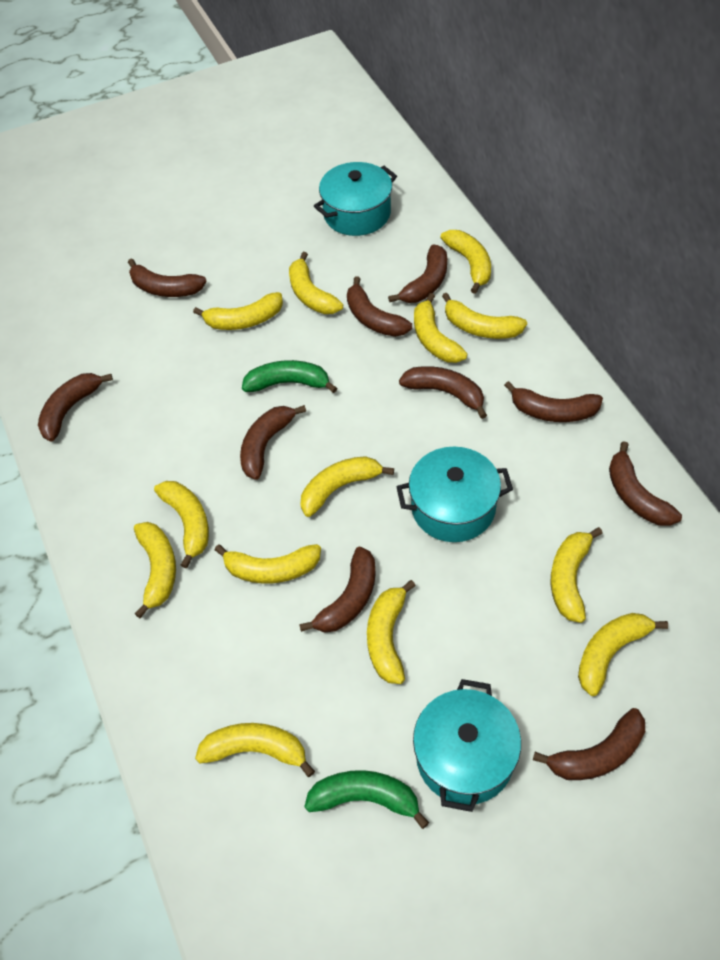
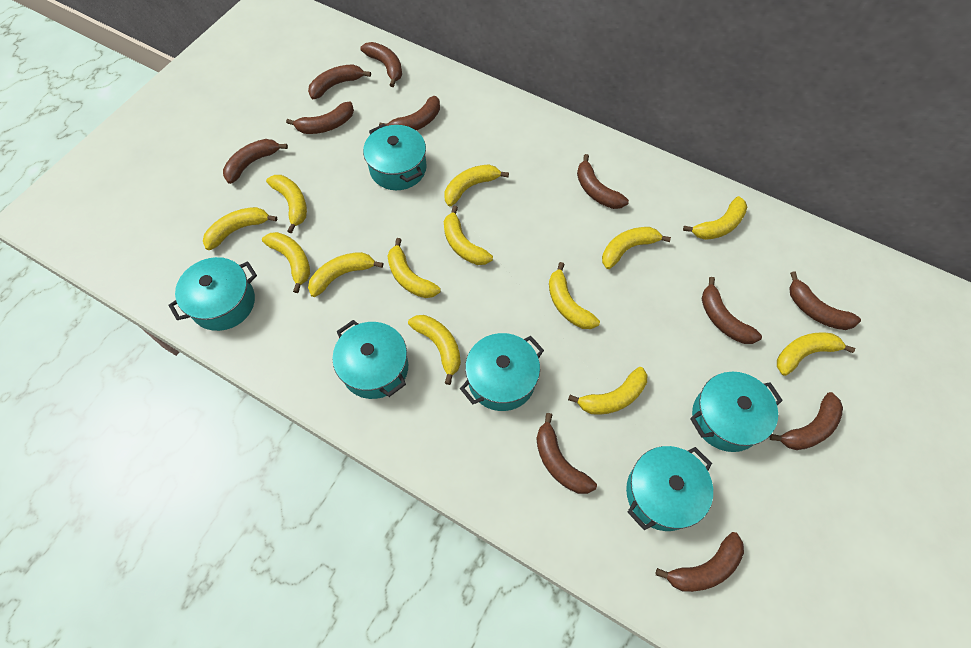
brown banana: 10 -> 11
green banana: 2 -> 0
turquoise pot: 3 -> 6

